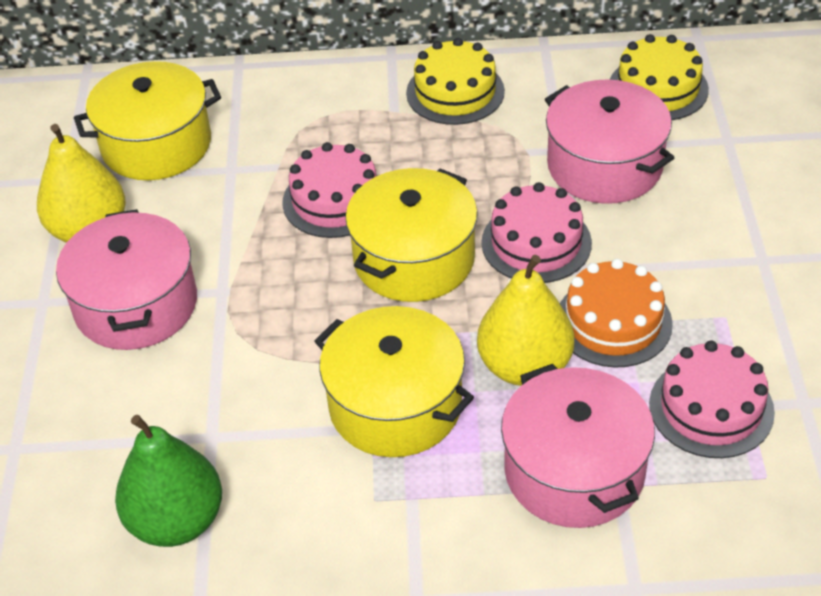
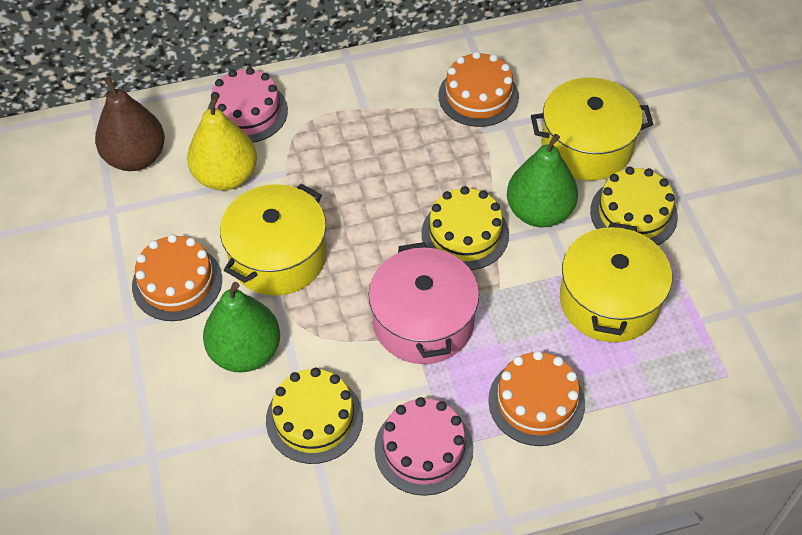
brown pear: 0 -> 1
green pear: 1 -> 2
orange cake: 1 -> 3
pink cake: 3 -> 2
pink pot: 3 -> 1
yellow cake: 2 -> 3
yellow pear: 2 -> 1

